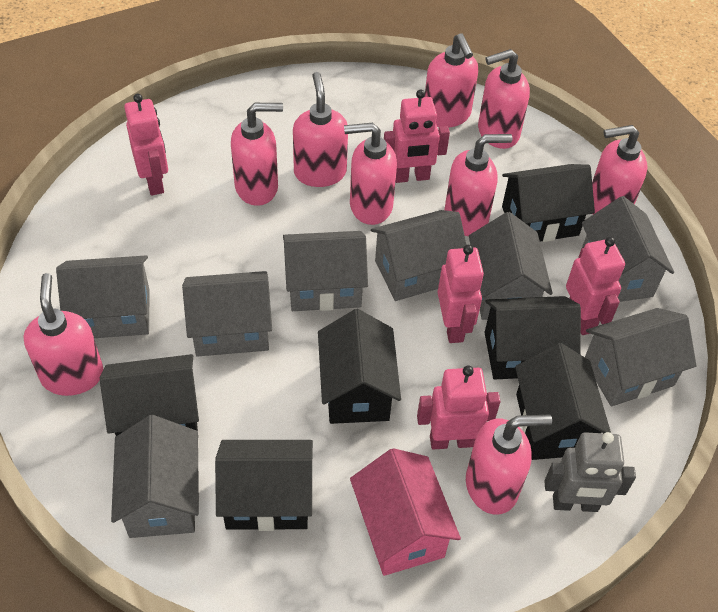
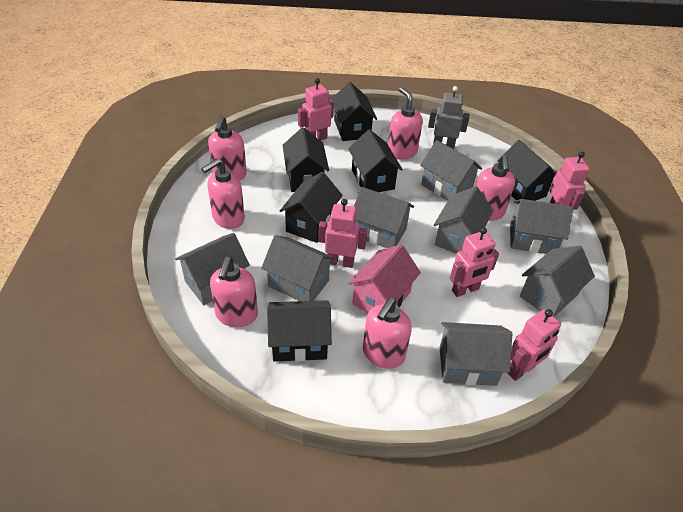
pink soap dispenser: 9 -> 6

